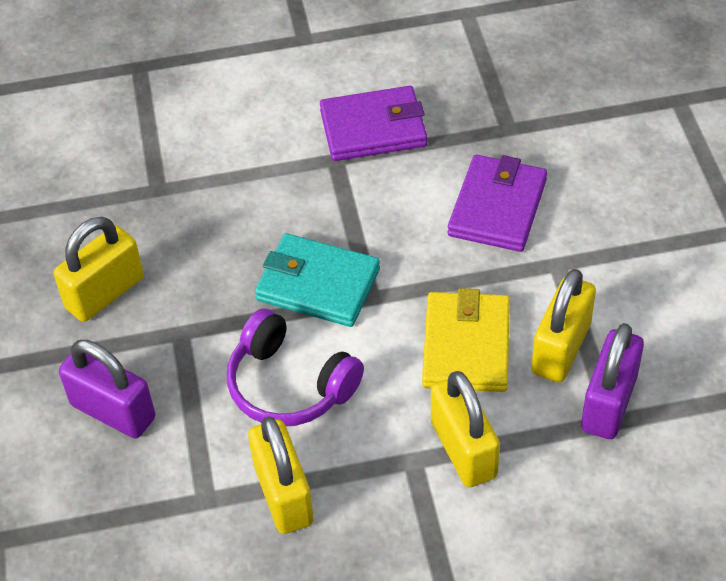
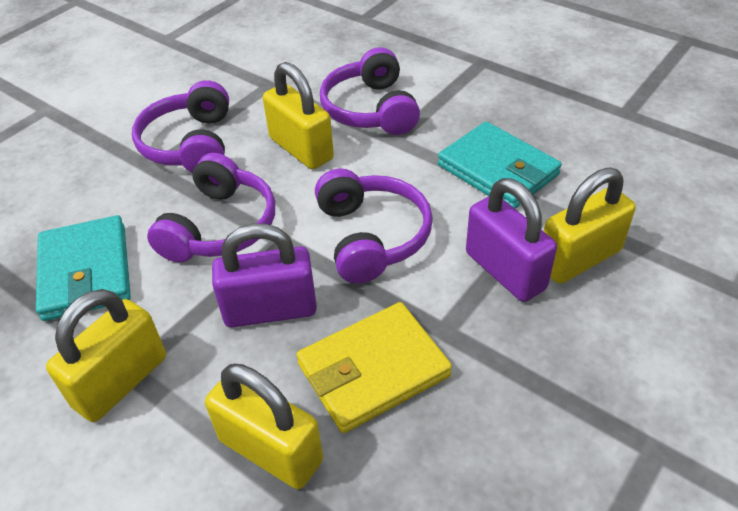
purple headphones: 1 -> 4
purple wallet: 2 -> 0
turquoise wallet: 1 -> 2

